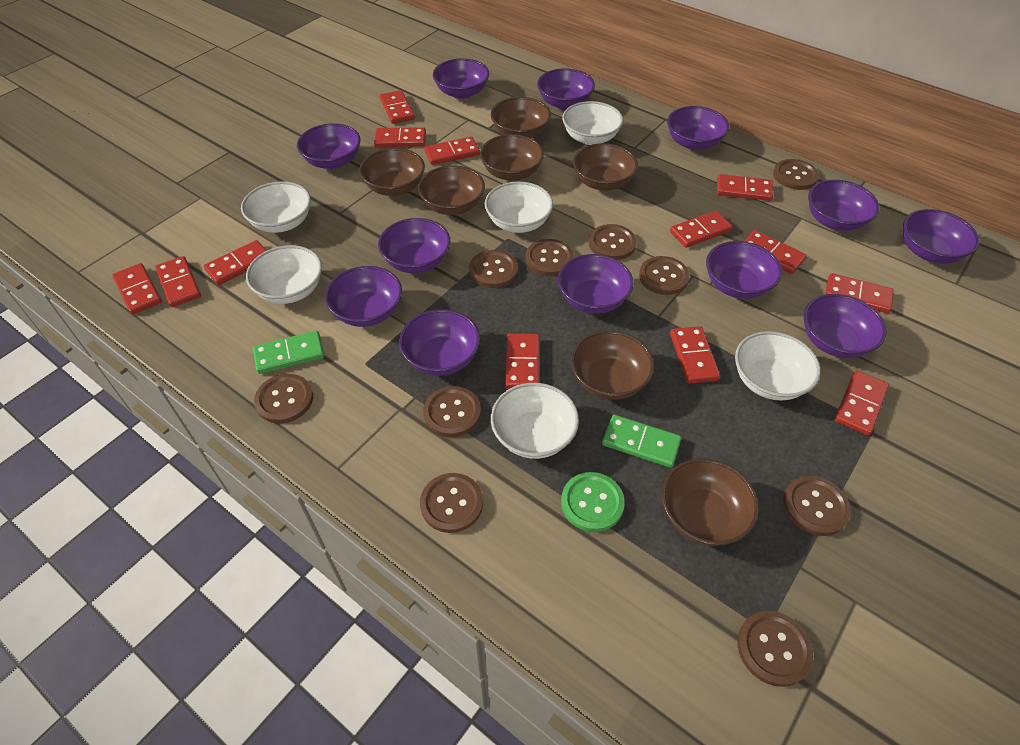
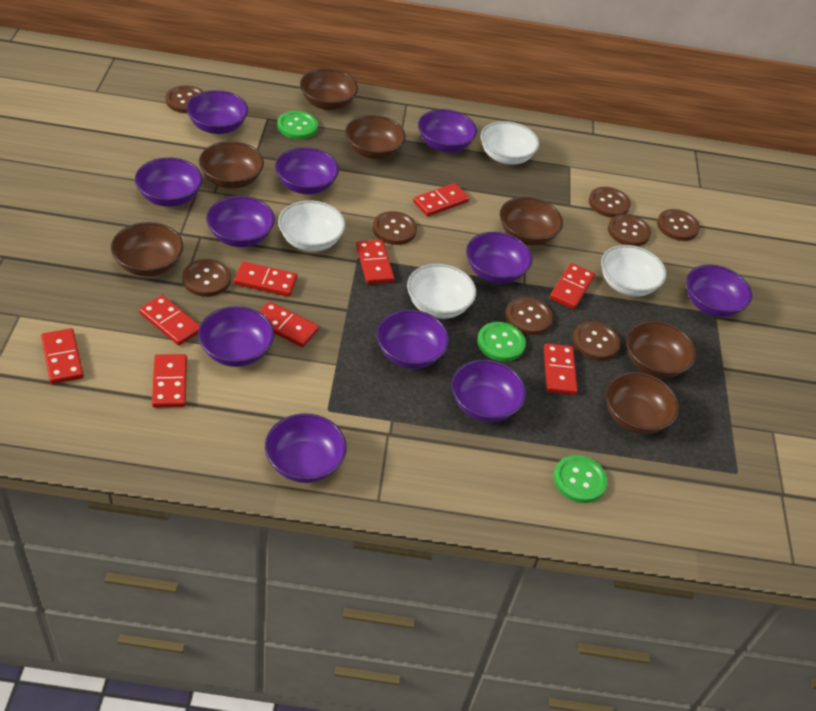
brown button: 10 -> 8
green button: 1 -> 3
green domino: 2 -> 0
purple bowl: 12 -> 11
red domino: 13 -> 9
white bowl: 6 -> 4

